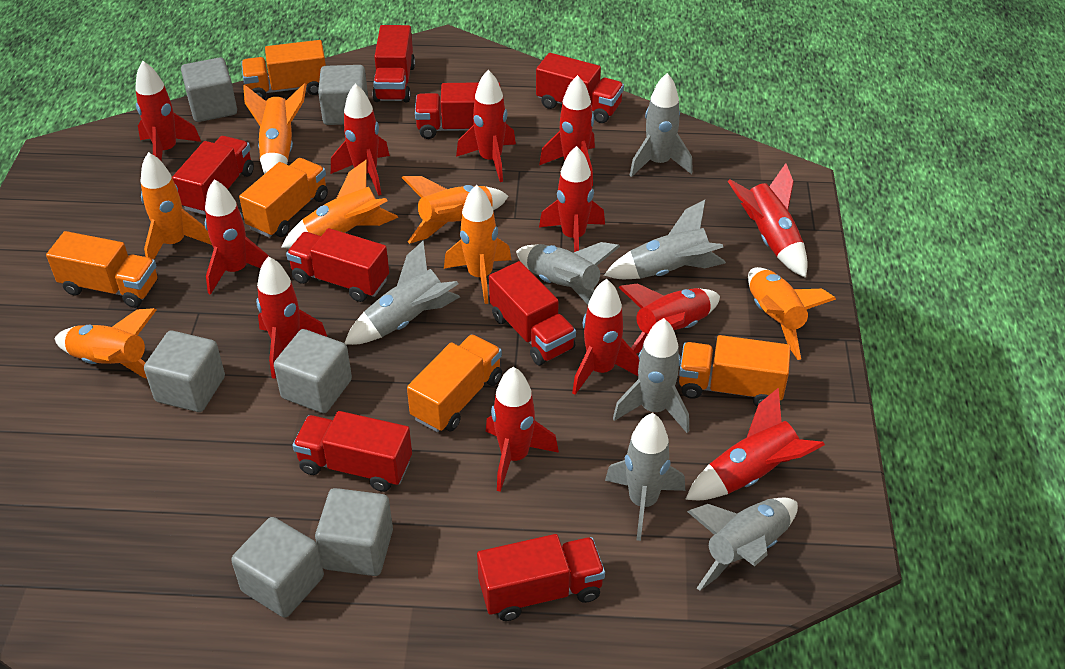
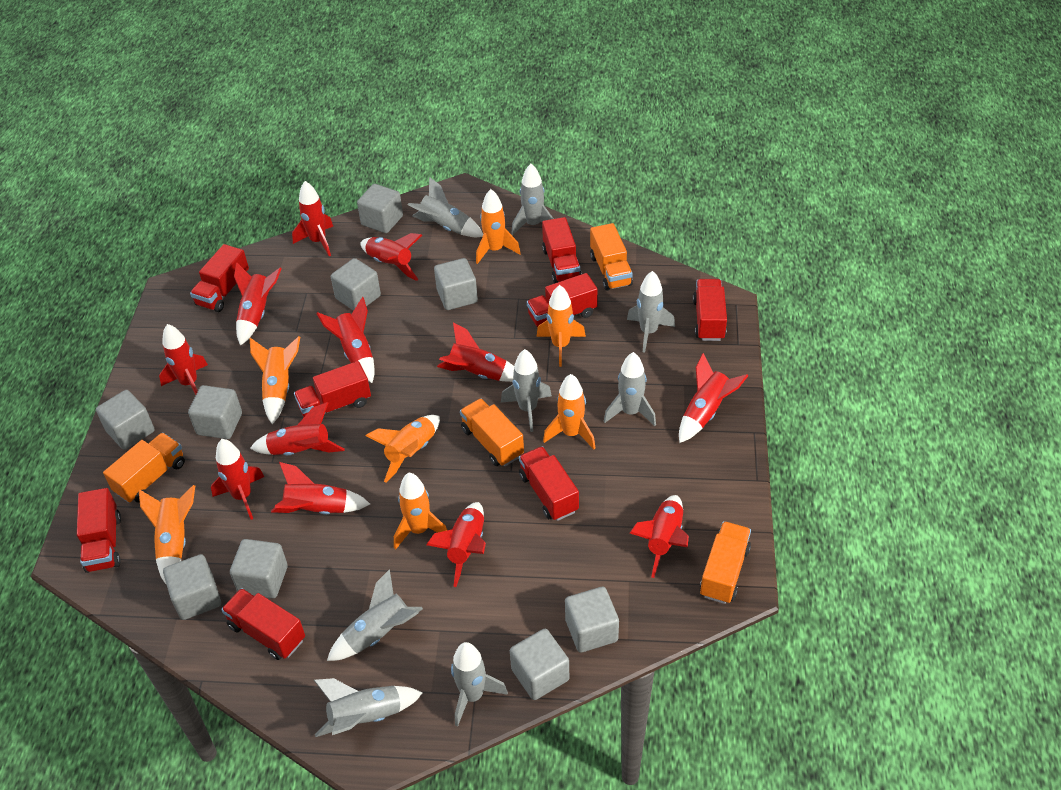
grey cube: 6 -> 9
grey rocket: 7 -> 8
orange truck: 5 -> 4

